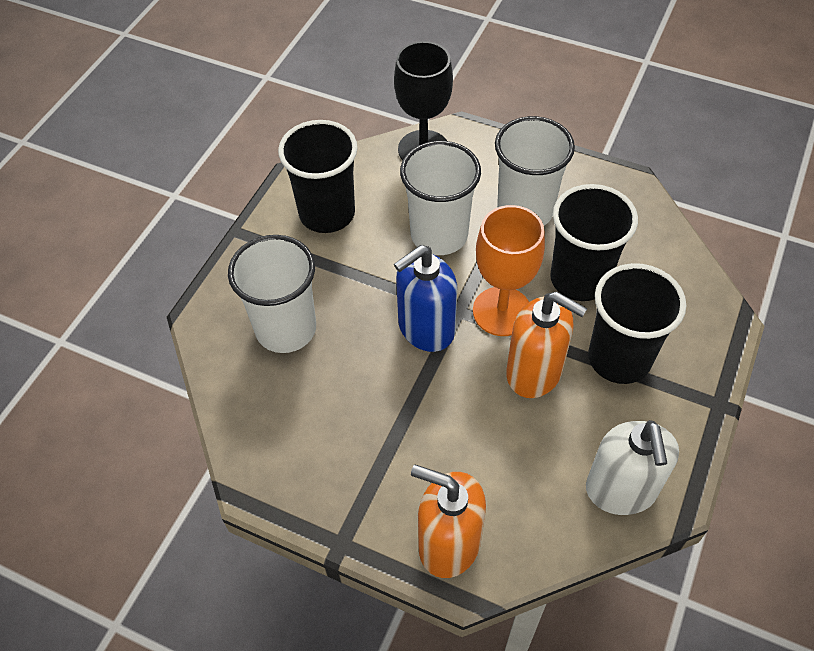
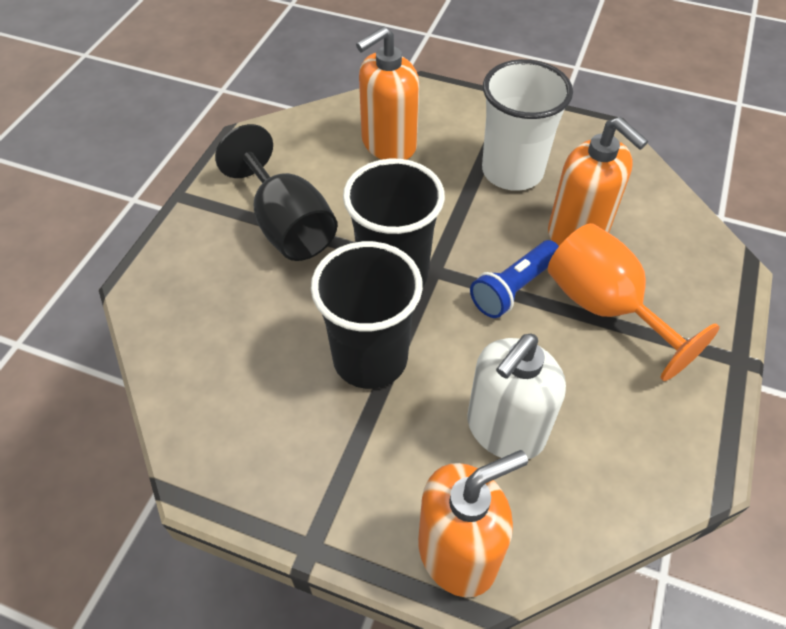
black cup: 3 -> 2
blue flashlight: 0 -> 1
blue soap dispenser: 1 -> 0
orange soap dispenser: 2 -> 3
white cup: 3 -> 1

